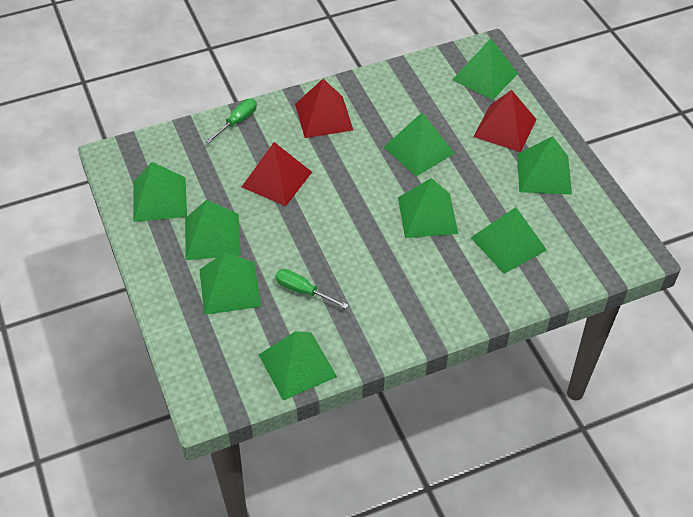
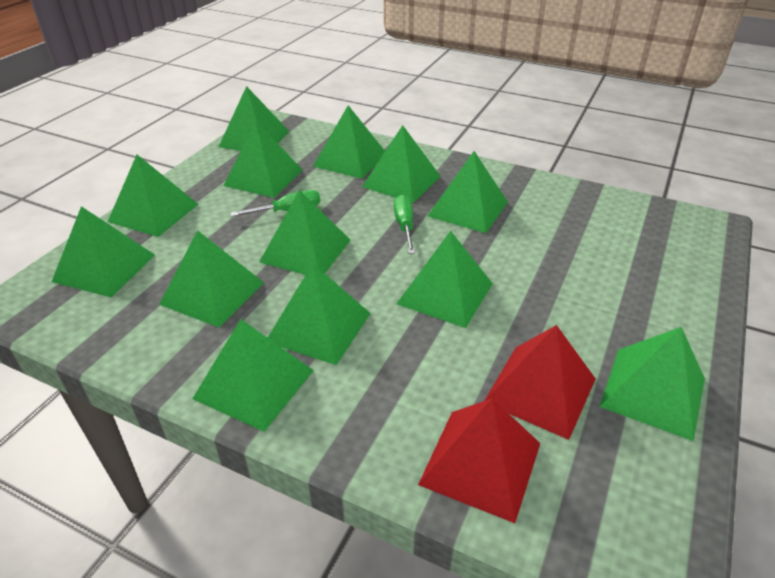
green pyramid: 9 -> 13
red pyramid: 3 -> 2

